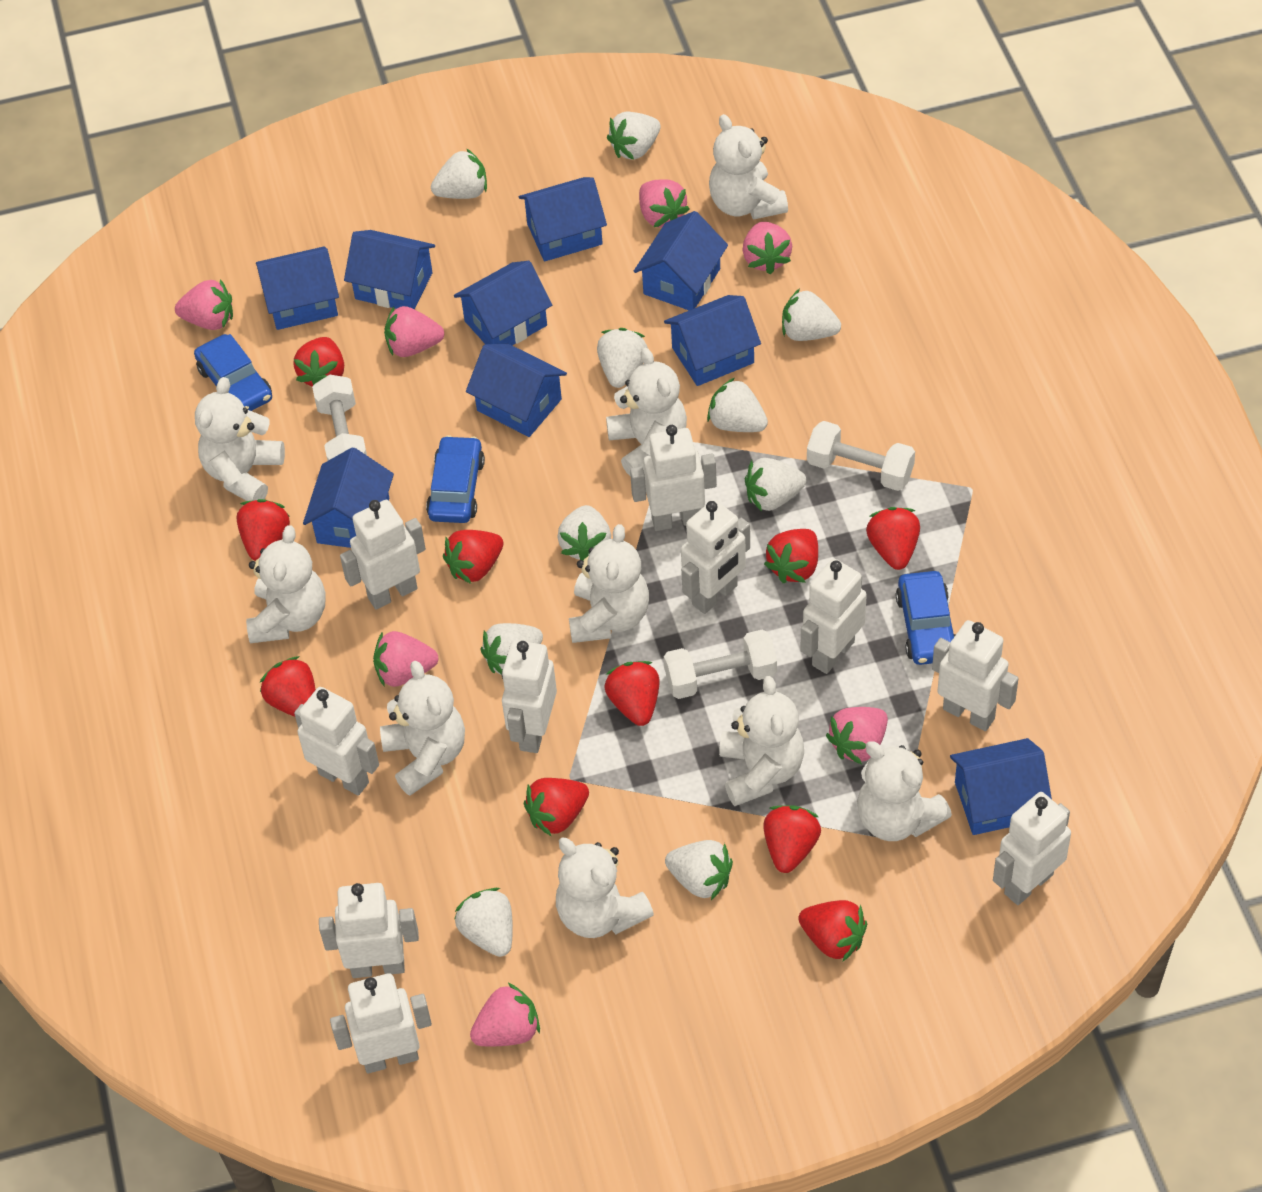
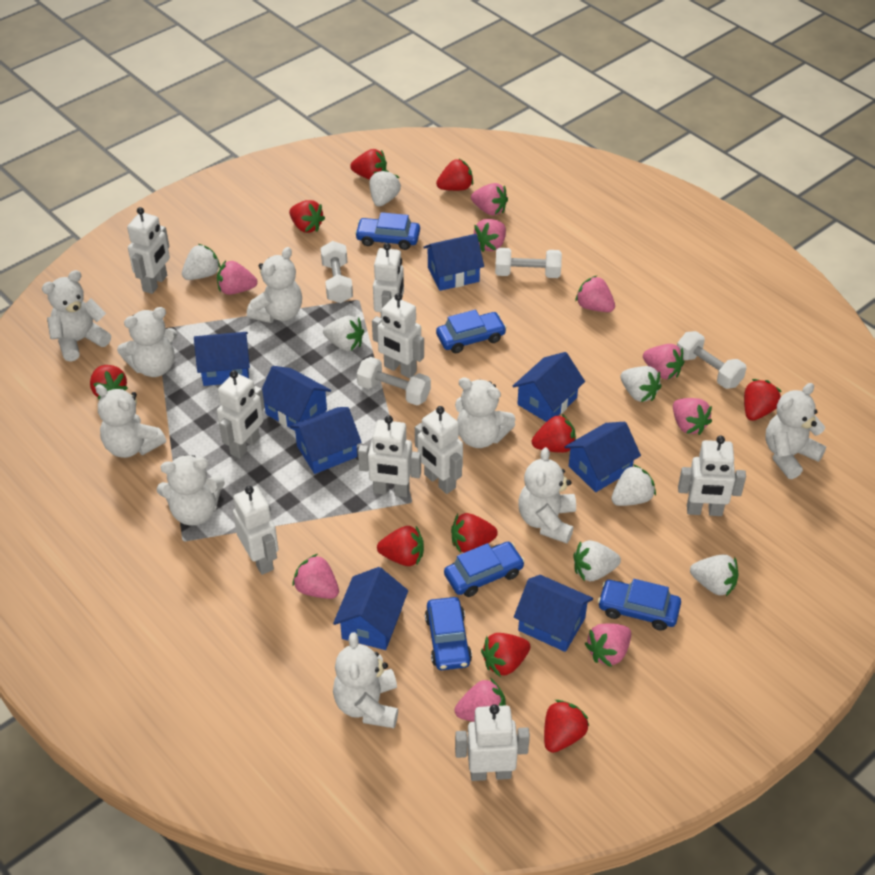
blue car: 3 -> 5
blue house: 9 -> 8
pink strawberry: 7 -> 9
white dumbbell: 3 -> 4
white robot: 10 -> 9
white strawberry: 10 -> 7

